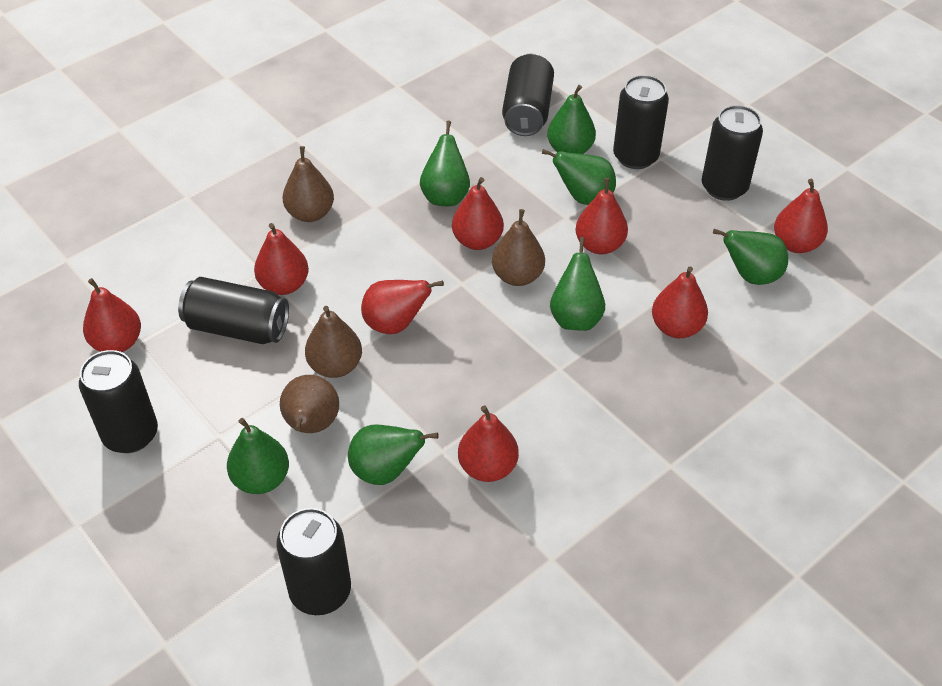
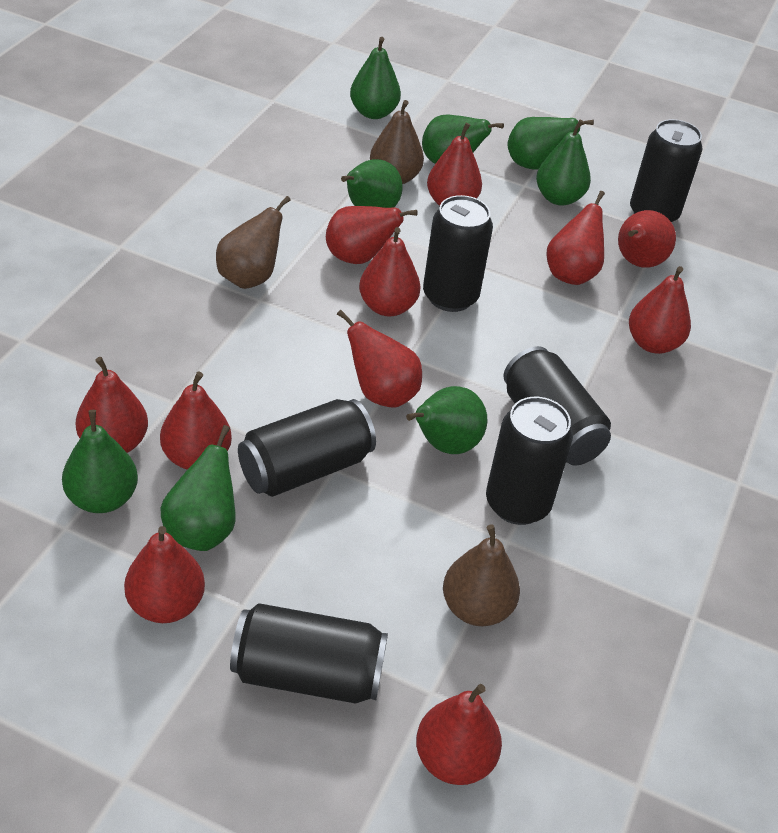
brown pear: 4 -> 3
green pear: 7 -> 8
red pear: 8 -> 11

